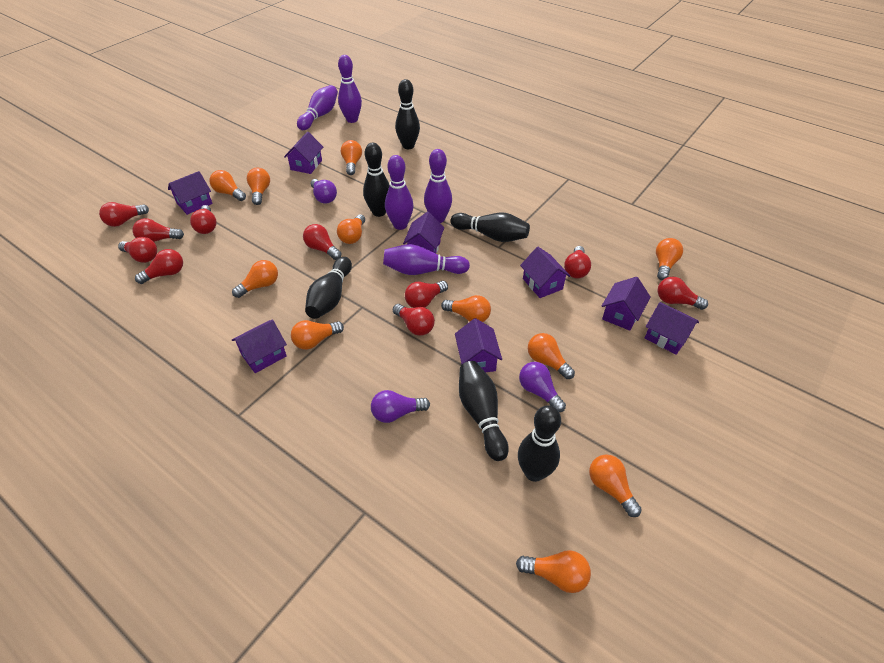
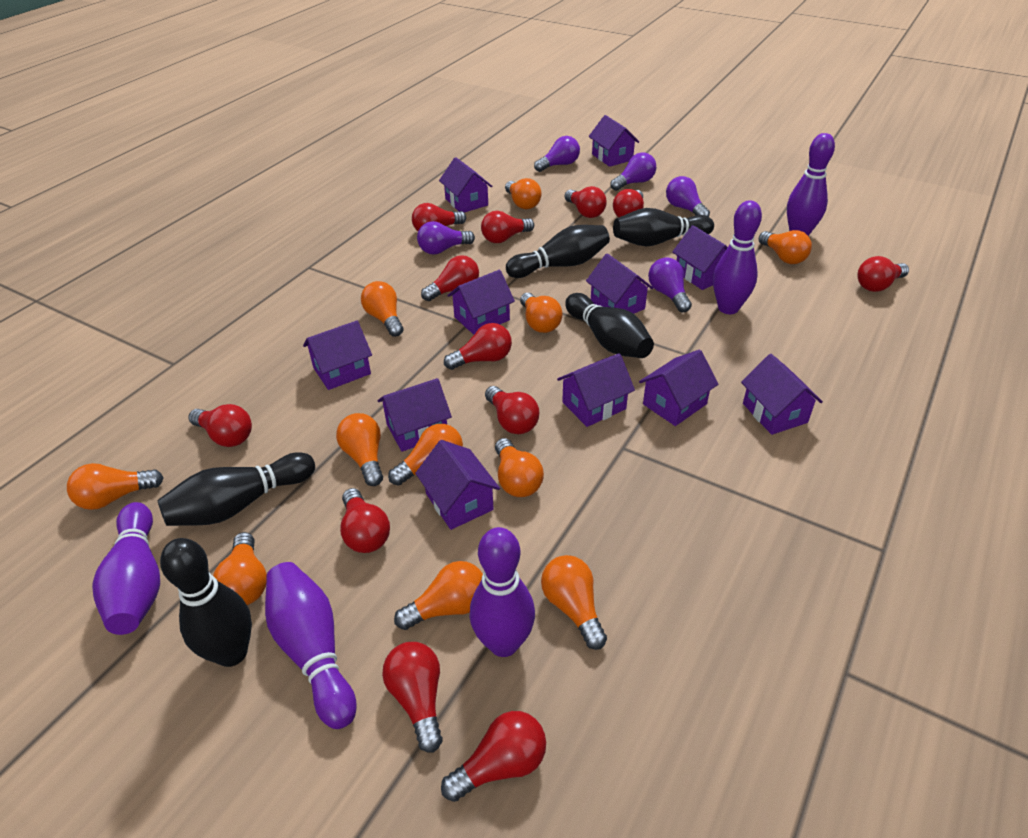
black bowling pin: 6 -> 5
purple house: 8 -> 11
purple light bulb: 3 -> 5
red light bulb: 10 -> 12

